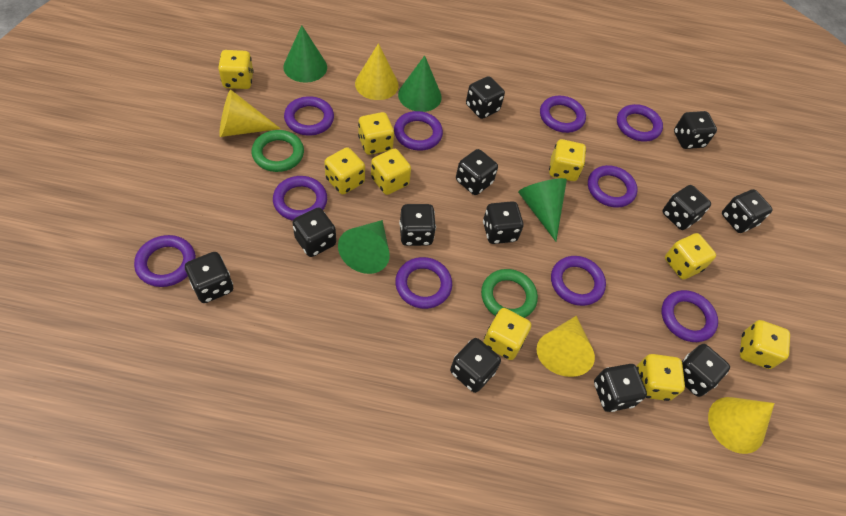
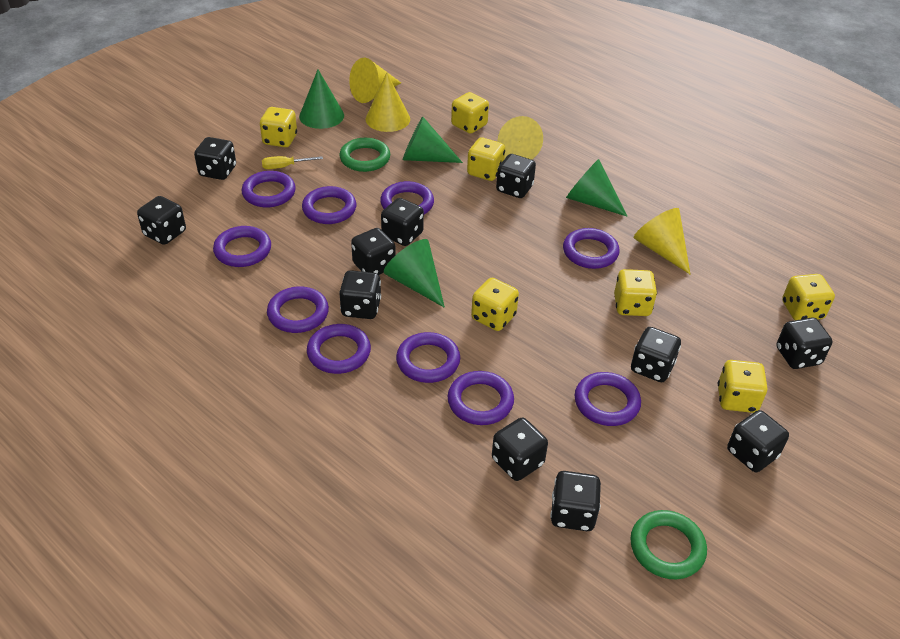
black dice: 12 -> 11
yellow dice: 9 -> 7
yellow screwdriver: 0 -> 1

